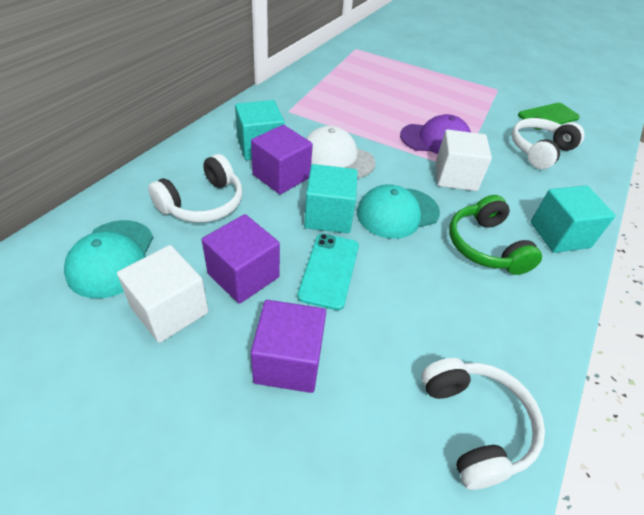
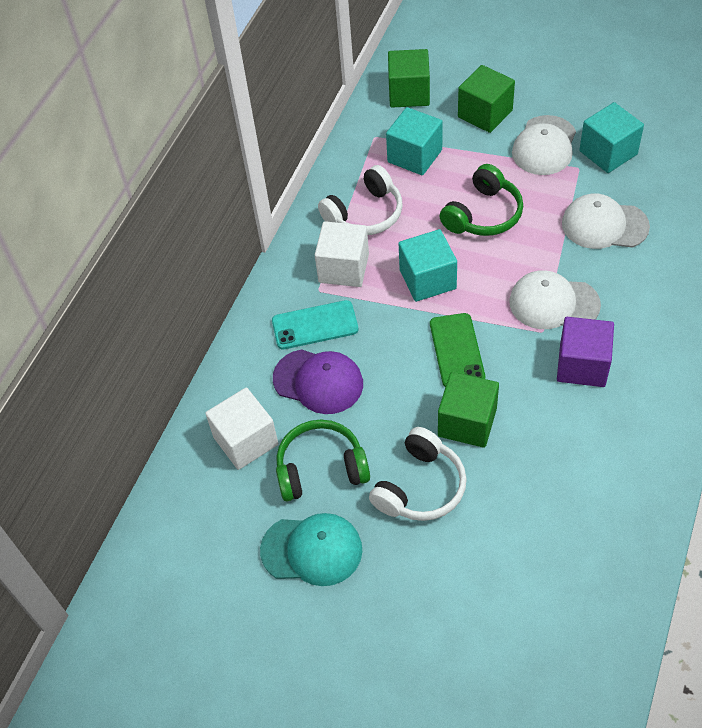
green cube: 0 -> 3
green headphones: 1 -> 2
purple cube: 3 -> 1
turquoise cap: 2 -> 1
white cap: 1 -> 3
white headphones: 3 -> 2

